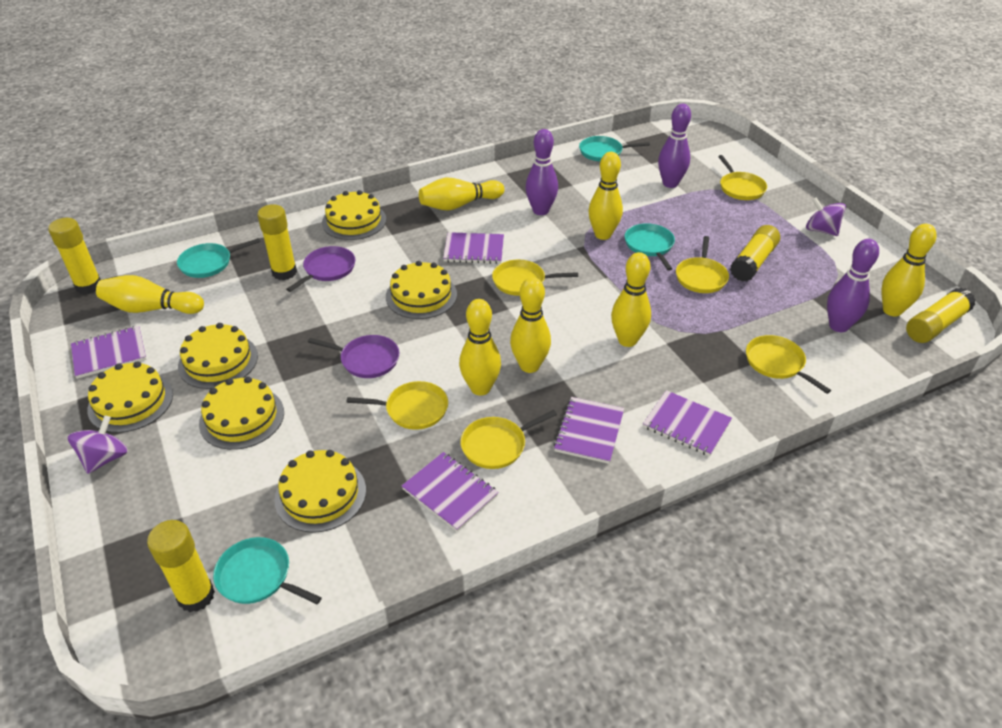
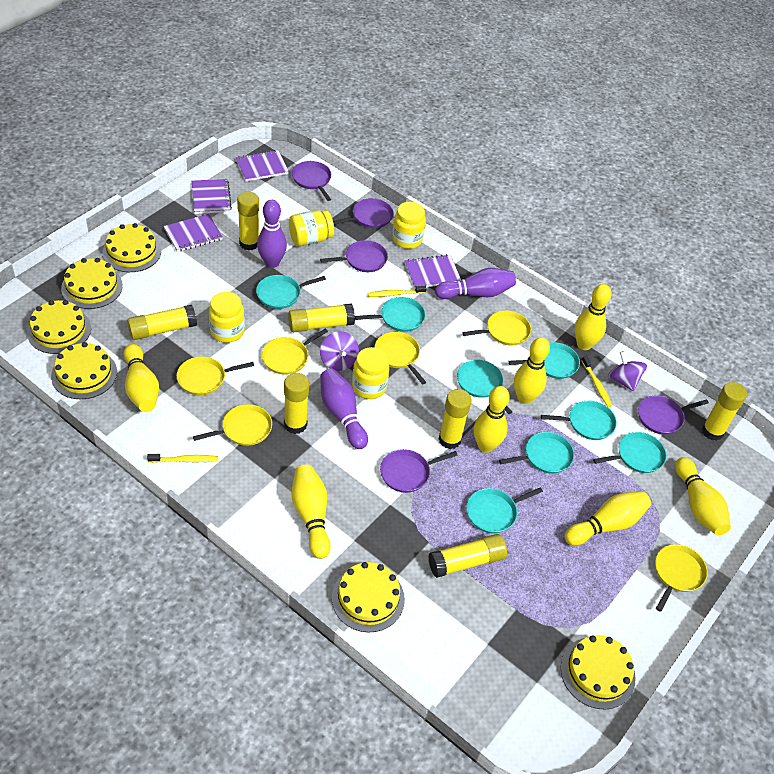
purple notebook: 5 -> 4
purple pan: 2 -> 5
turquoise pan: 4 -> 8
yellow glue stick: 5 -> 7
yellow jar: 0 -> 4
yellow toothbrush: 0 -> 3

